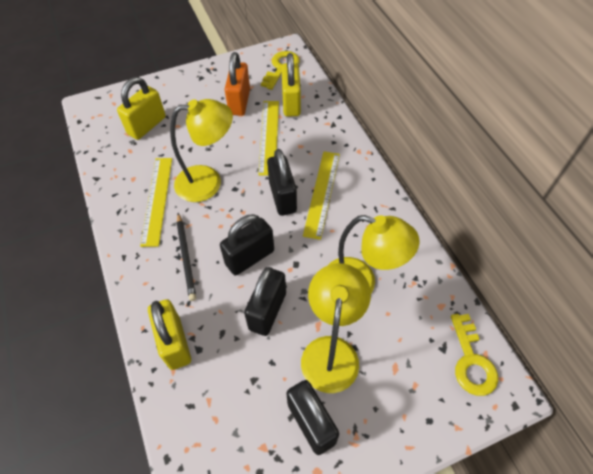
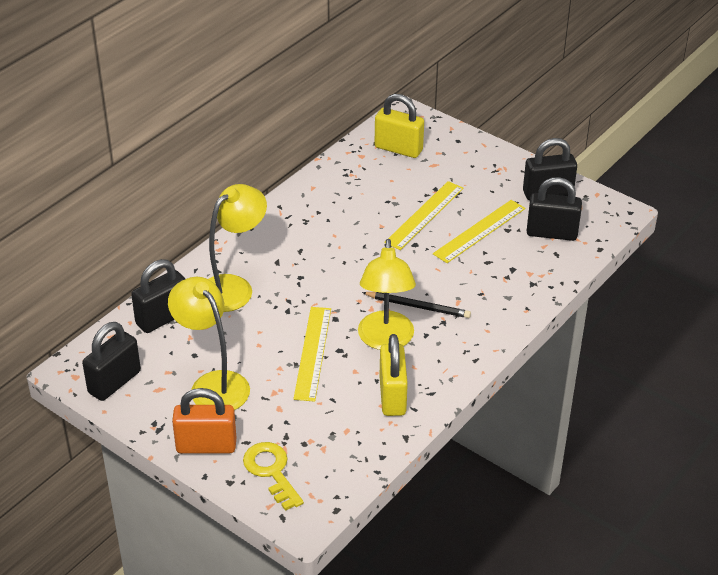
yellow key: 2 -> 1
yellow padlock: 3 -> 2

